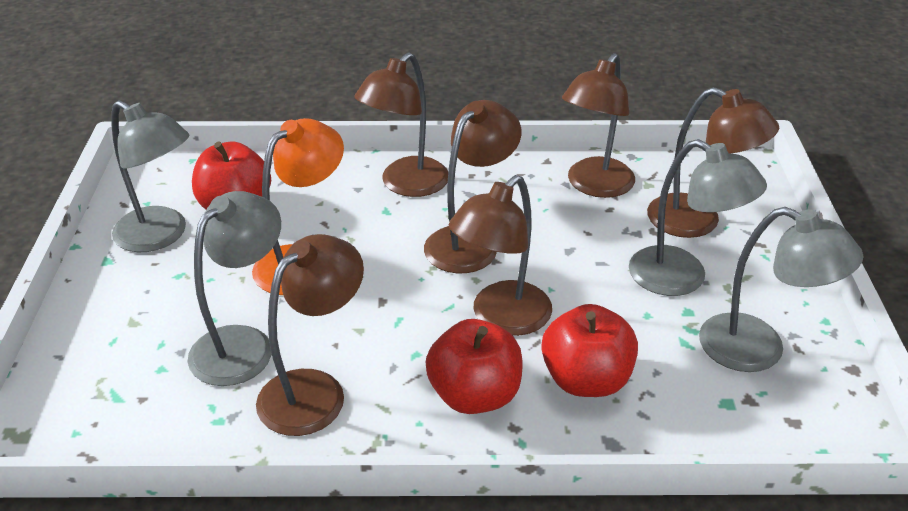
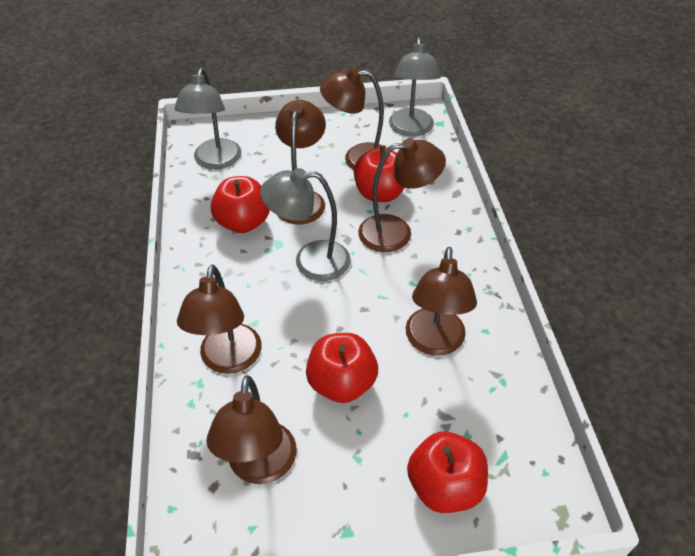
grey lamp: 4 -> 3
orange lamp: 1 -> 0
red apple: 3 -> 4

